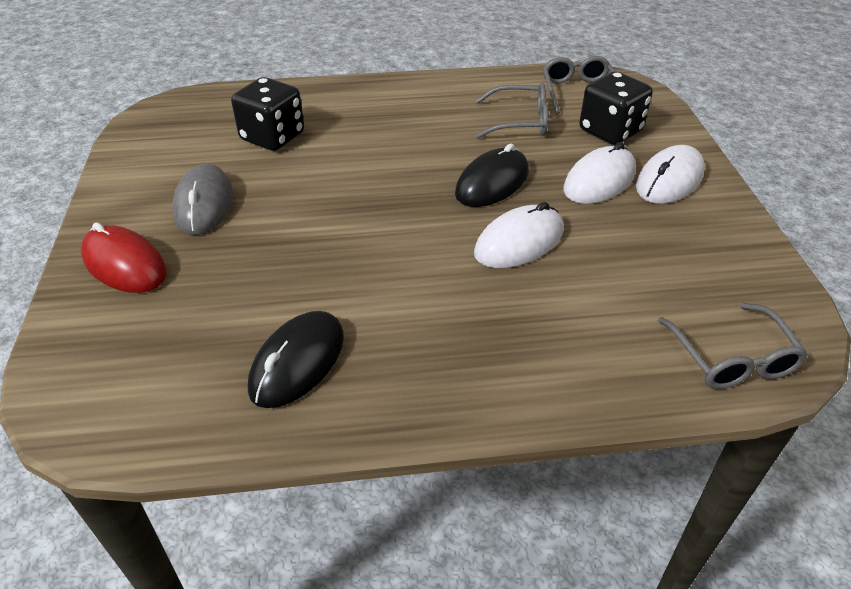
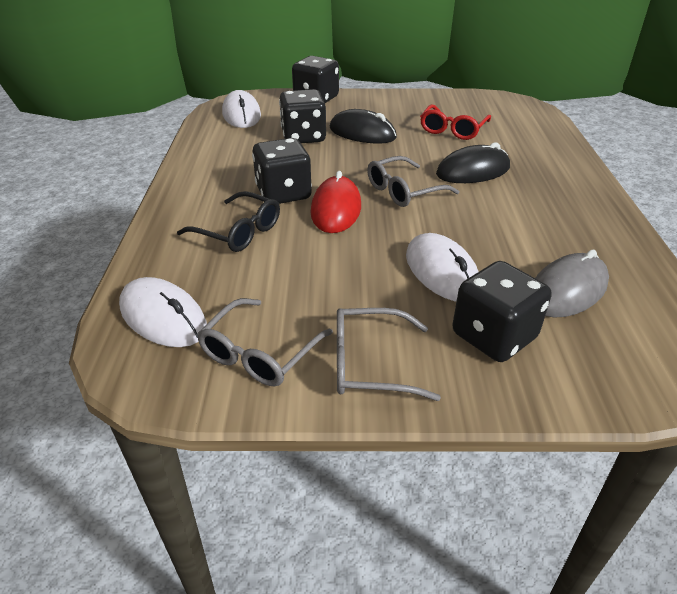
black dice: 2 -> 4
black glasses: 0 -> 1
red glasses: 0 -> 1

